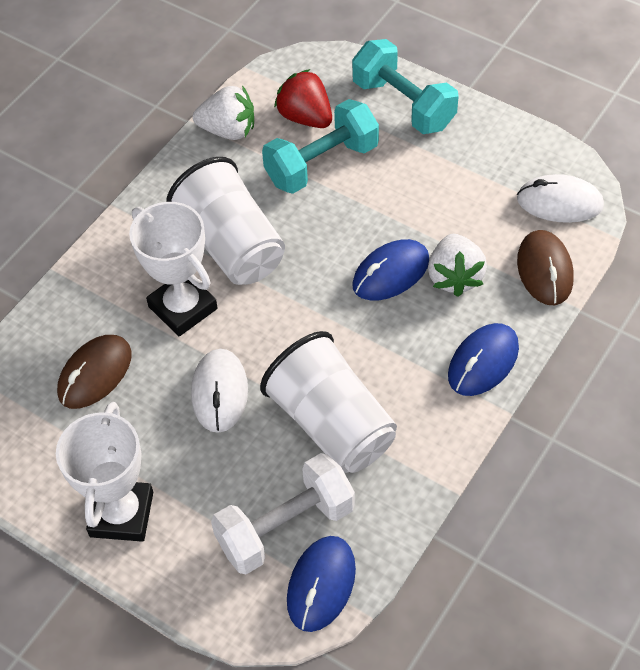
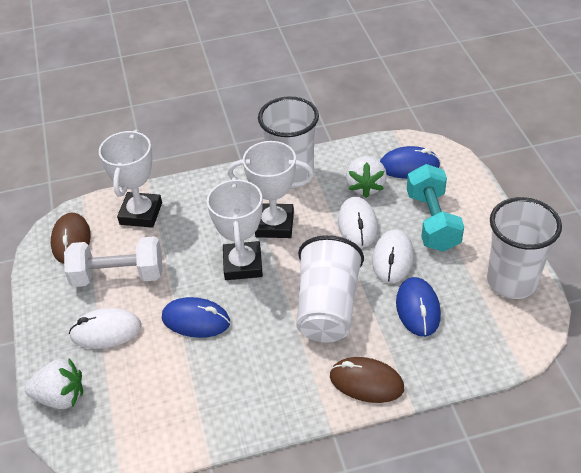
red strawberry: 1 -> 0
turquoise dumbbell: 2 -> 1
white cup: 2 -> 3
white mouse: 2 -> 3
white trophy: 2 -> 3

